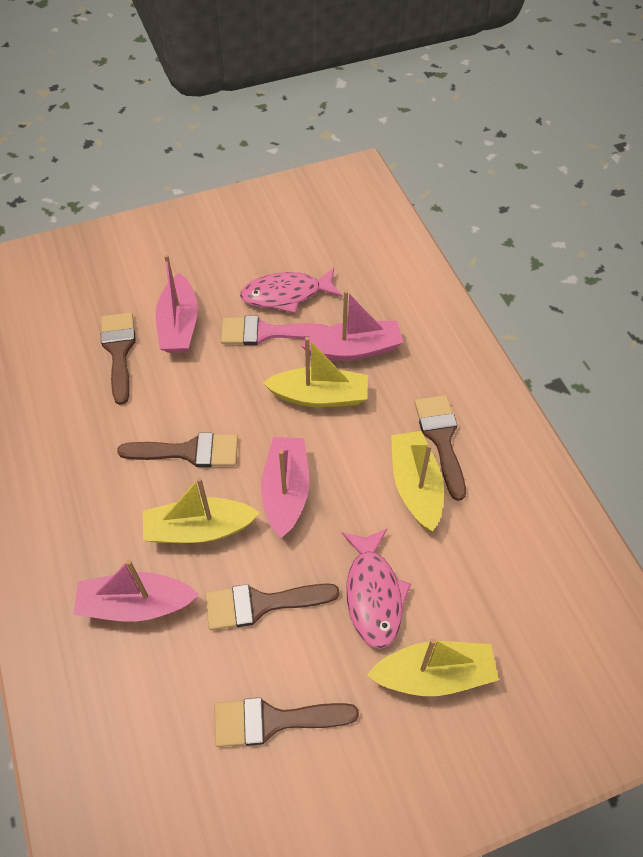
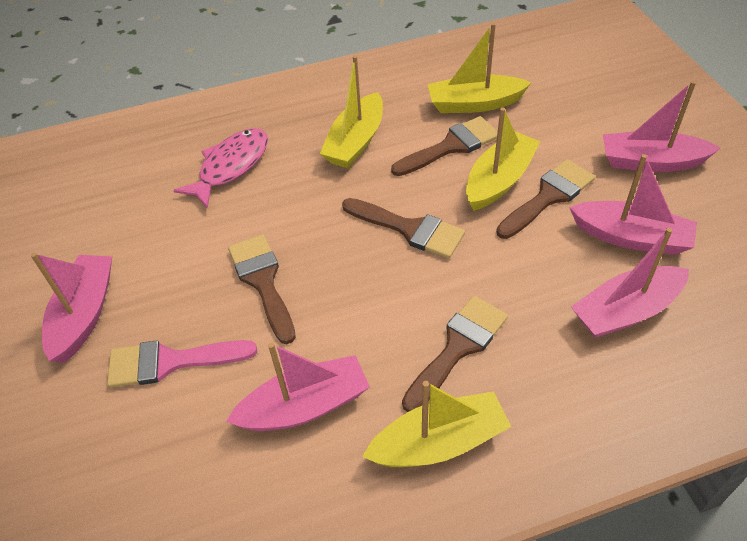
pink boat: 4 -> 5
pink fish: 2 -> 1

